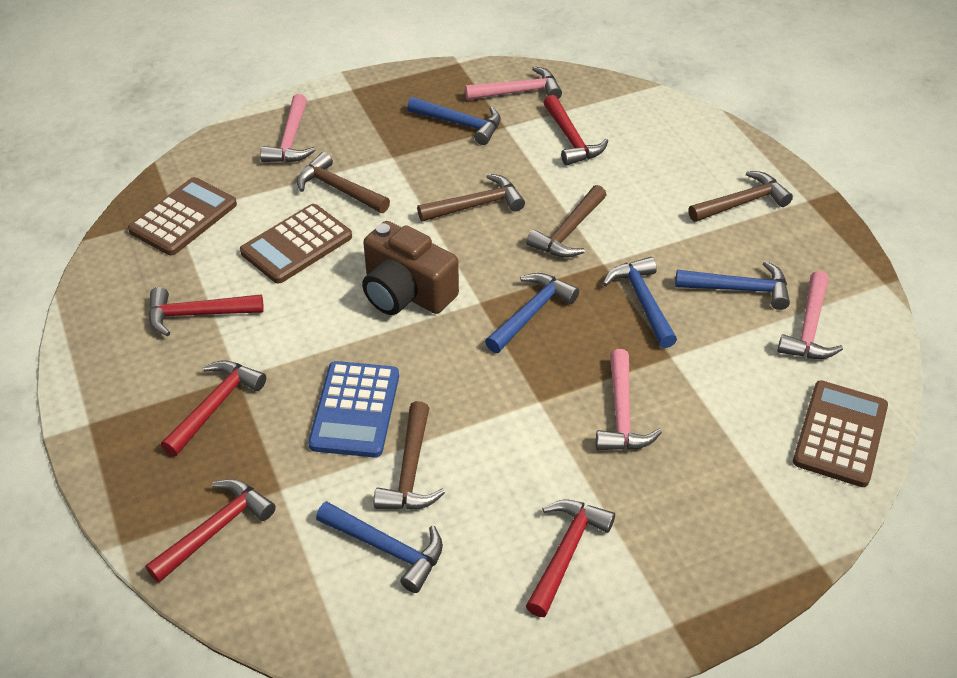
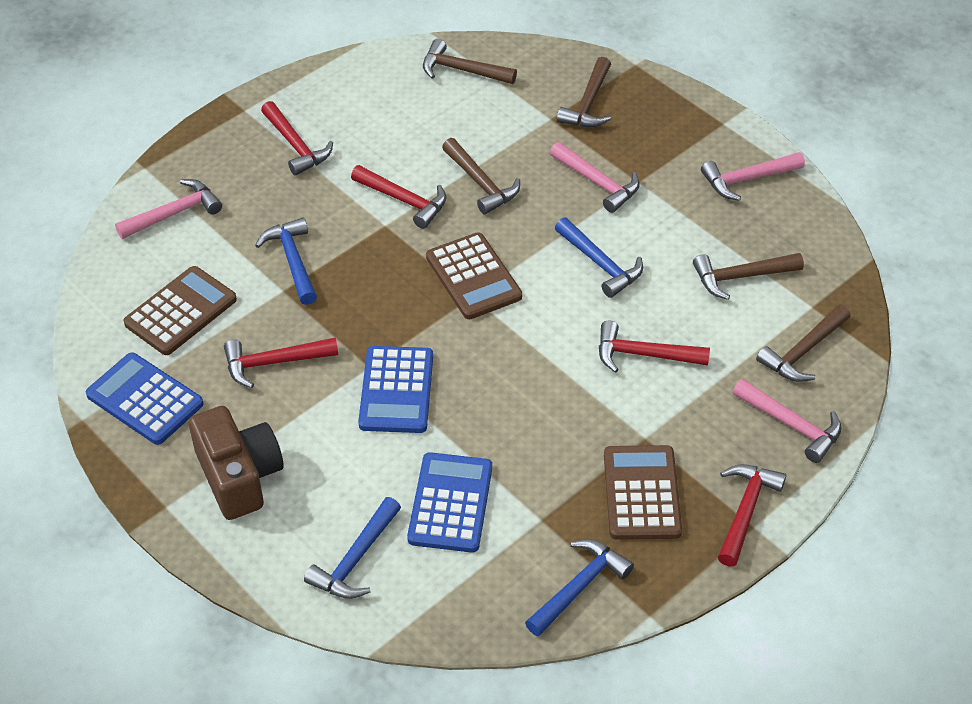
blue calculator: 1 -> 3
blue hammer: 5 -> 4

